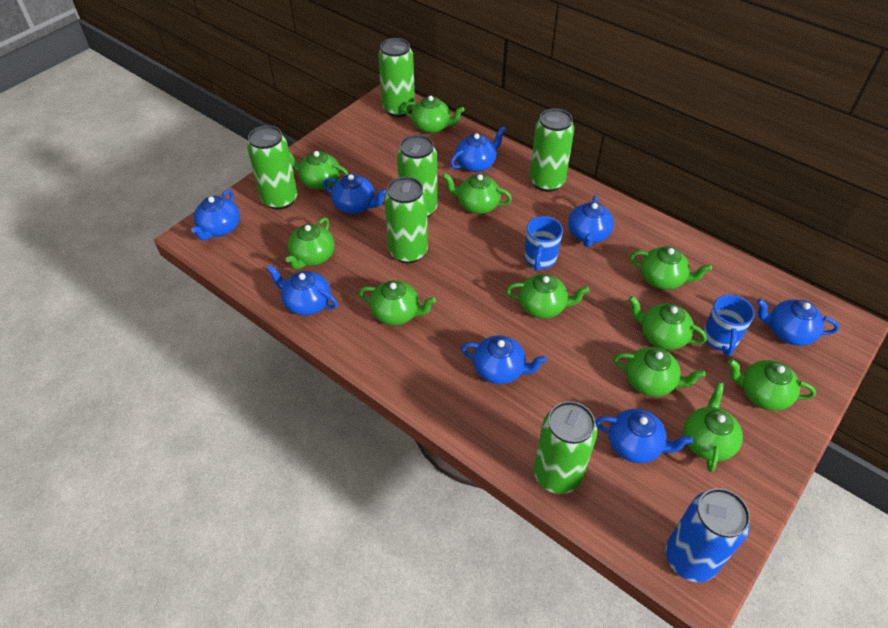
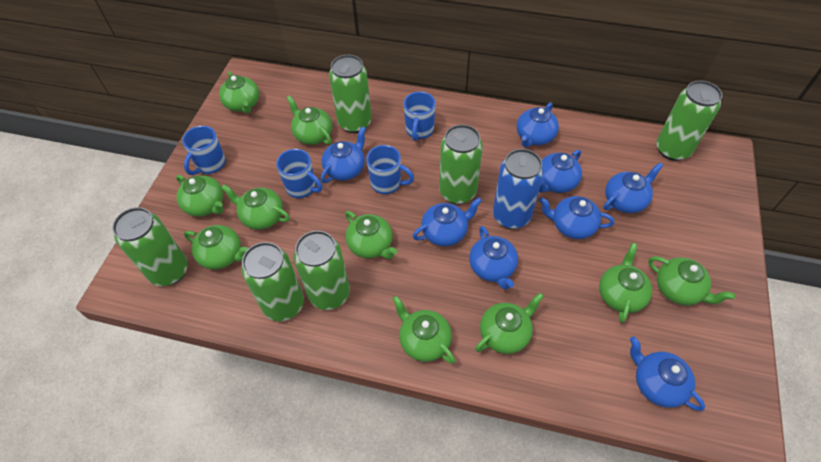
blue mug: 2 -> 4
green teapot: 11 -> 10

